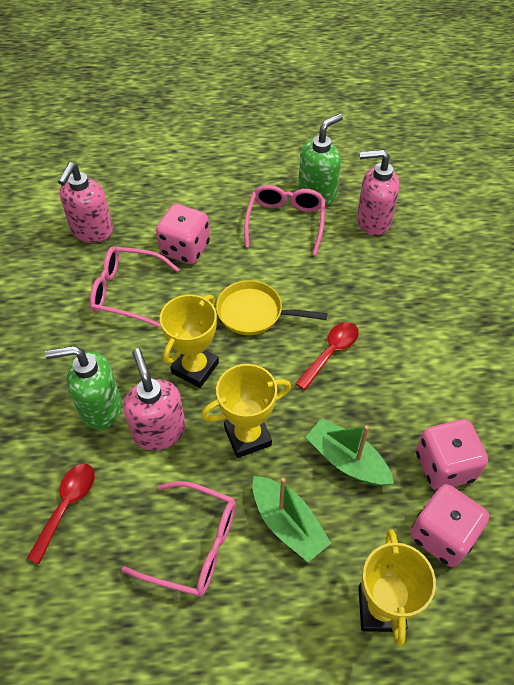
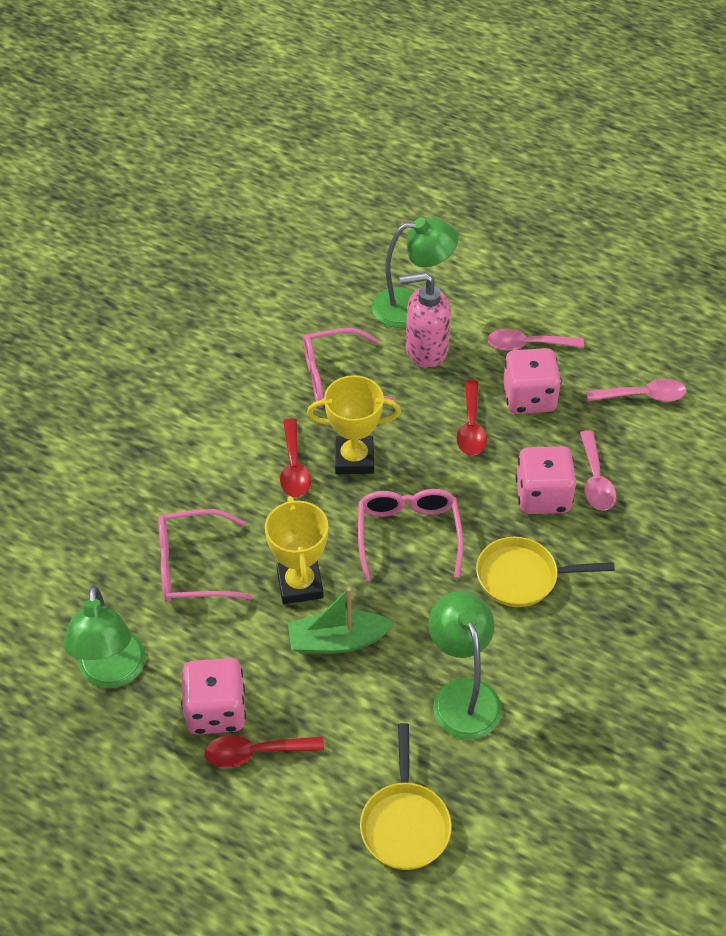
green boat: 2 -> 1
green lamp: 0 -> 3
green soap dispenser: 2 -> 0
pink soap dispenser: 3 -> 1
pink spoon: 0 -> 3
red spoon: 2 -> 3
yellow pan: 1 -> 2
yellow trophy: 3 -> 2

